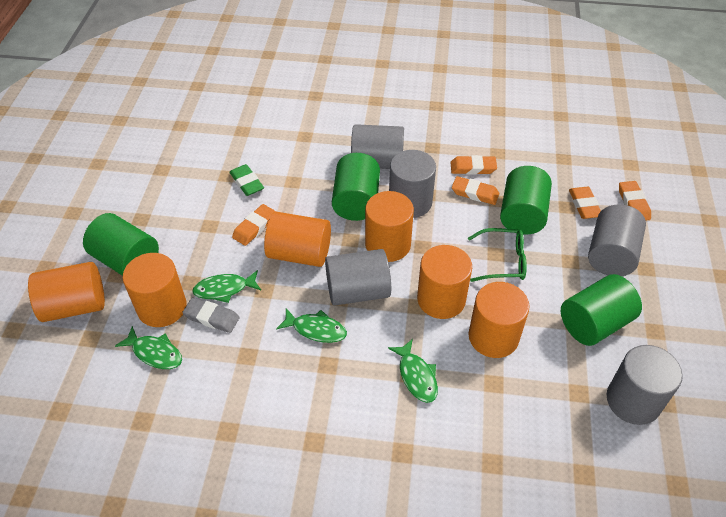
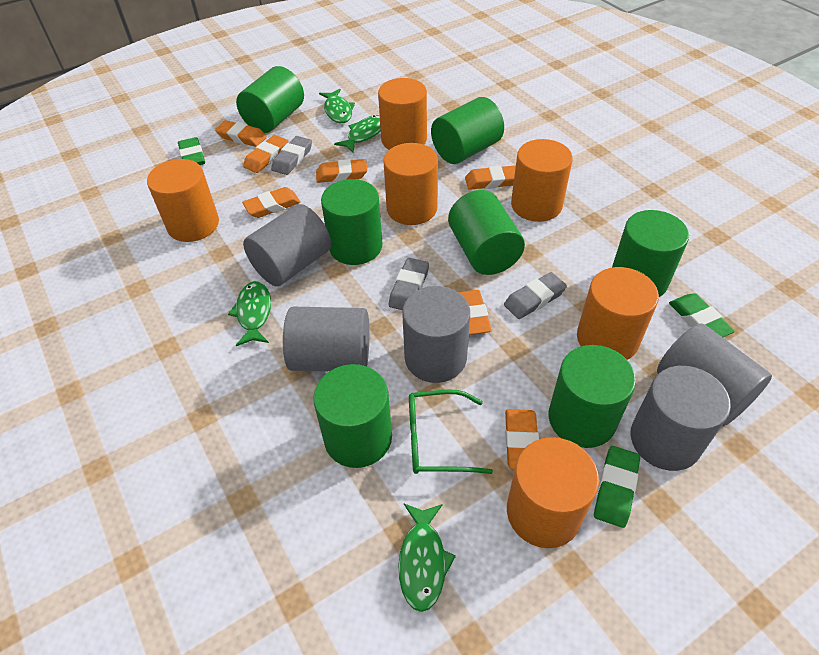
green cylinder: 4 -> 7
green eraser: 1 -> 3
grey eraser: 1 -> 3
orange eraser: 5 -> 7

